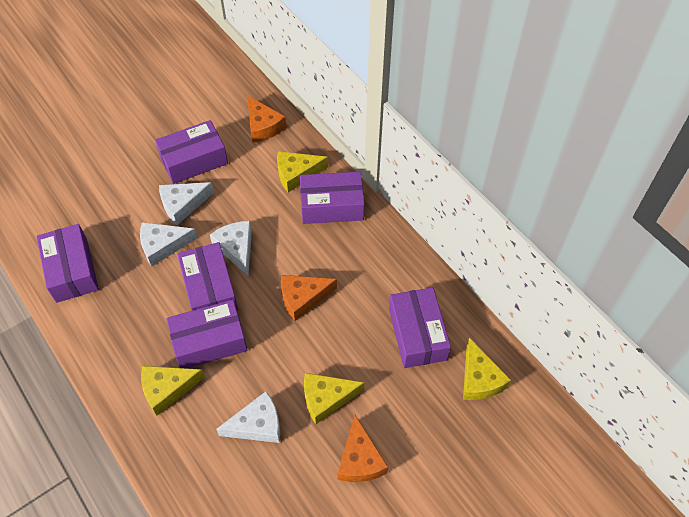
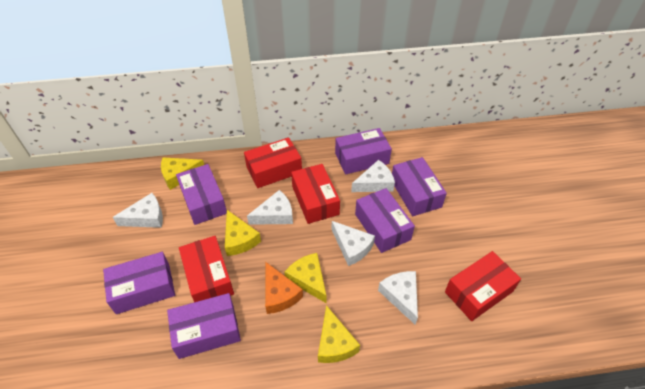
orange cheese: 3 -> 1
red box: 0 -> 4
white cheese: 4 -> 5

